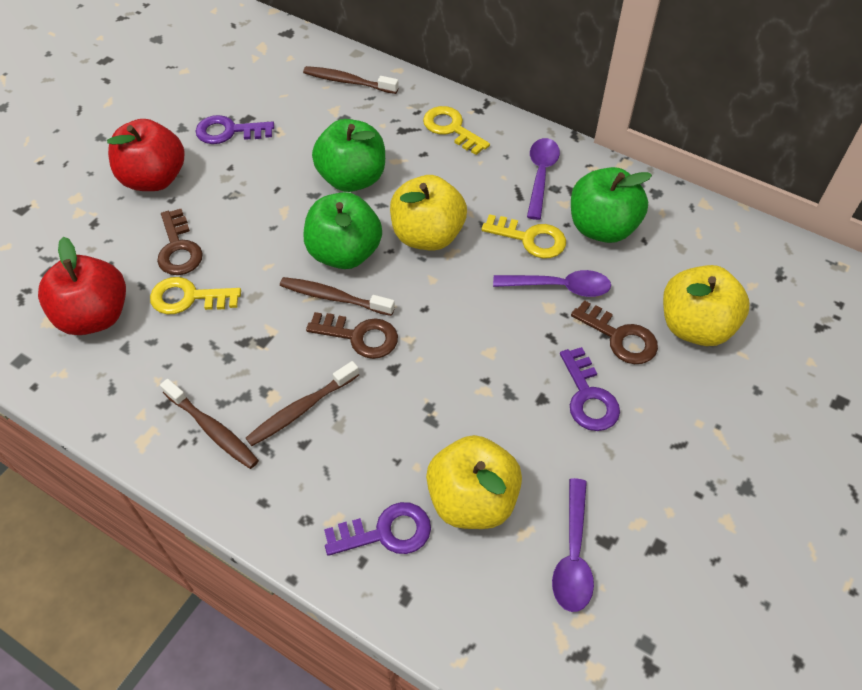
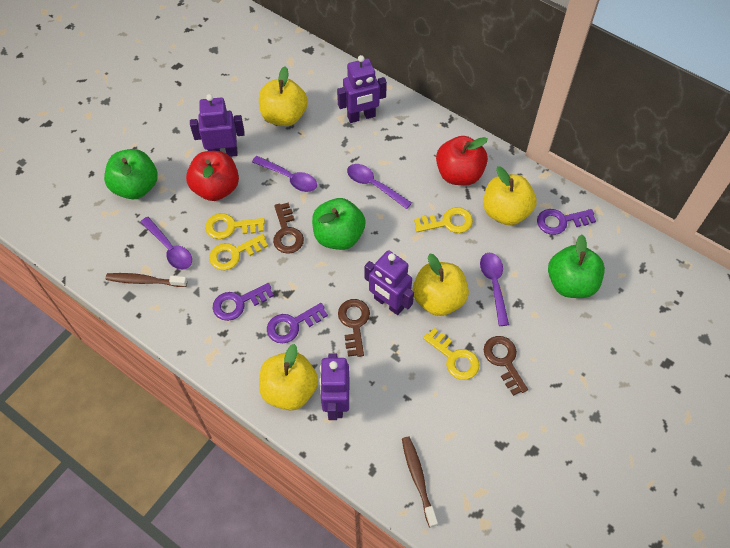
brown toothbrush: 4 -> 2
purple robot: 0 -> 4
purple spoon: 3 -> 4
yellow apple: 3 -> 4
yellow key: 3 -> 4

